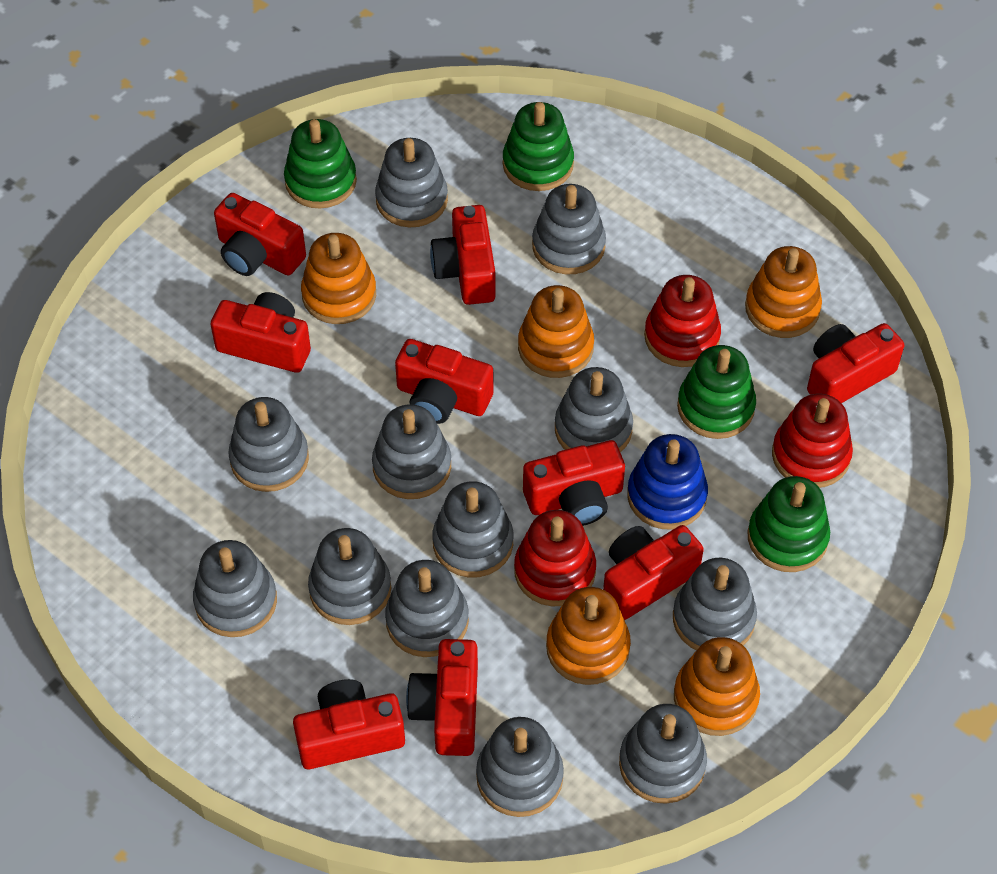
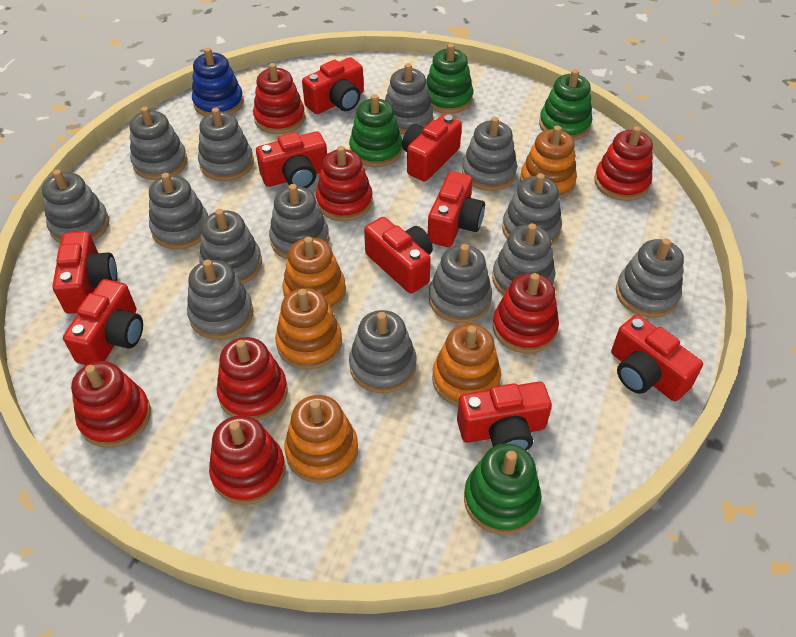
grey stacking toy: 12 -> 14
red stacking toy: 3 -> 7

